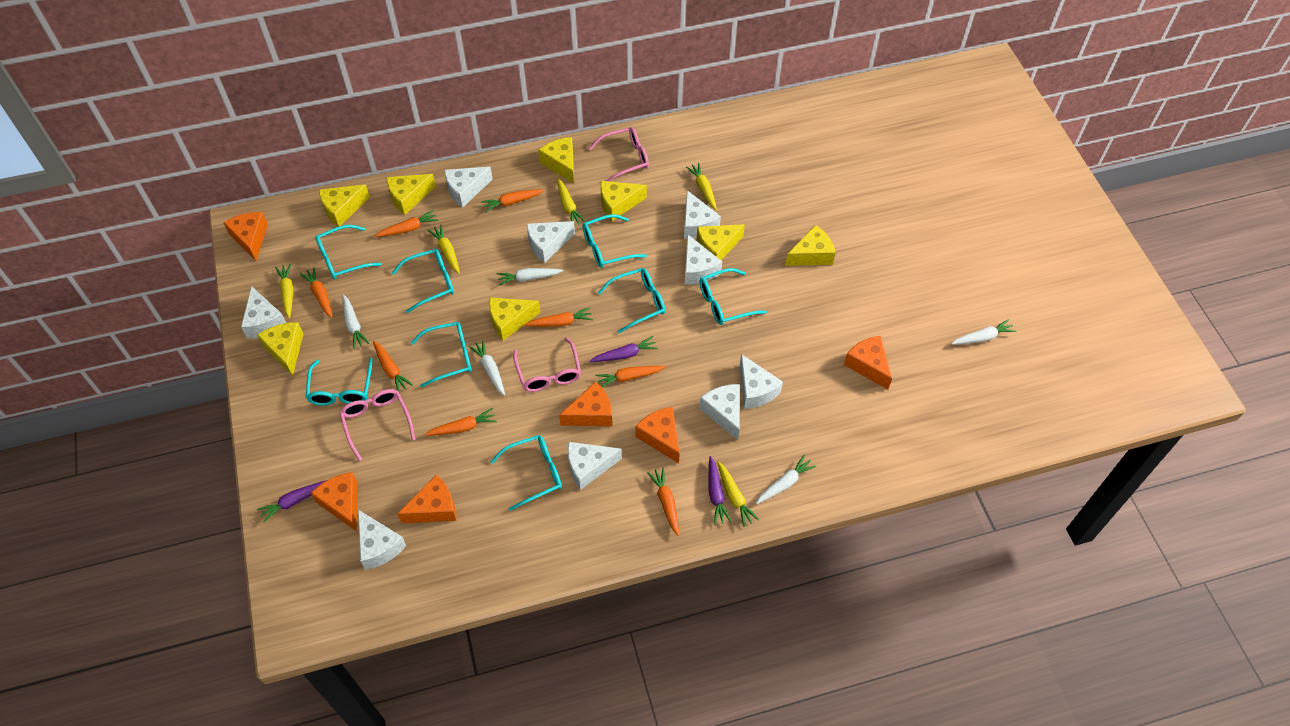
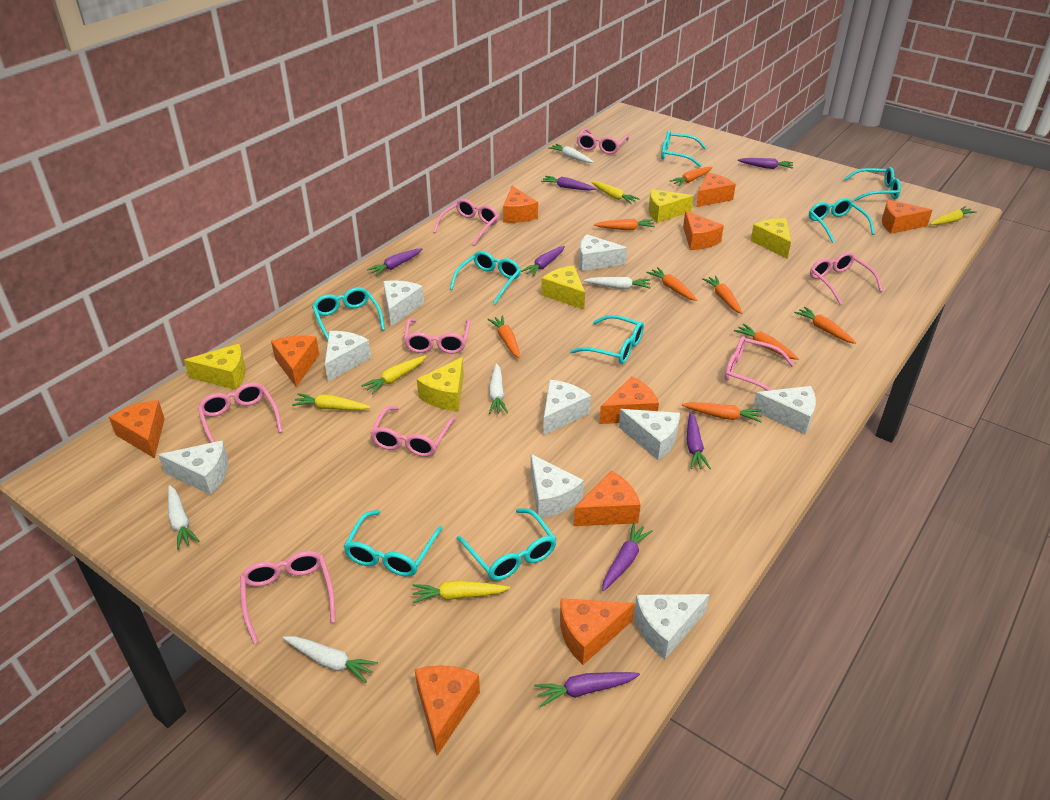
orange cheese: 6 -> 10
pink glasses: 3 -> 8
purple carrot: 3 -> 7
yellow cheese: 8 -> 5

